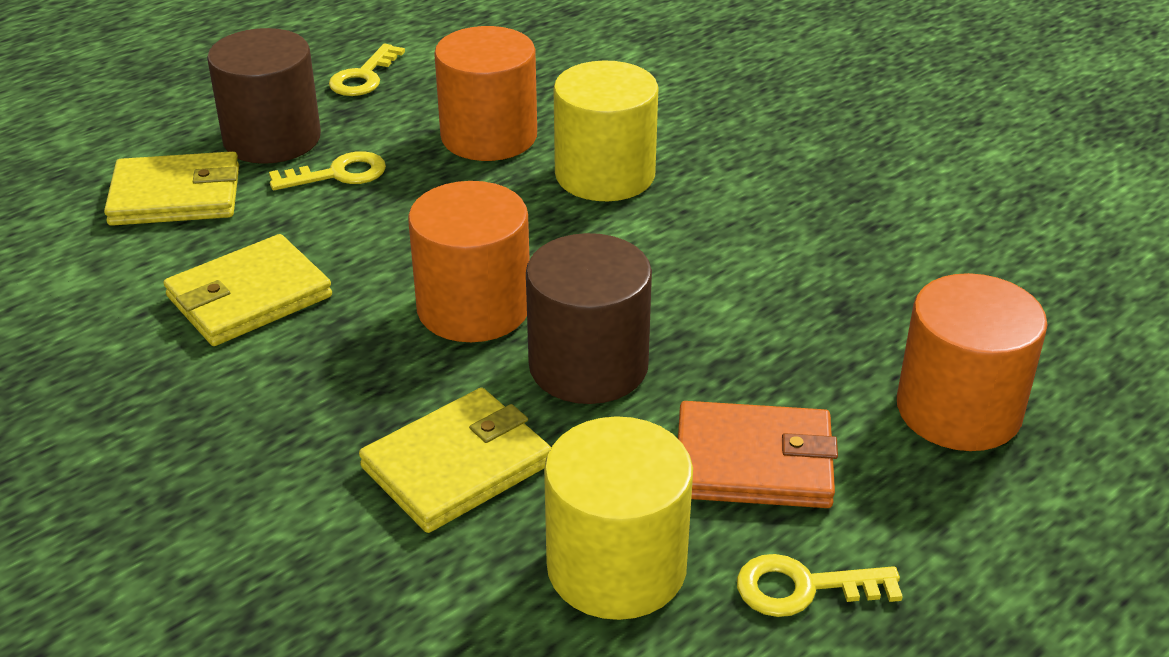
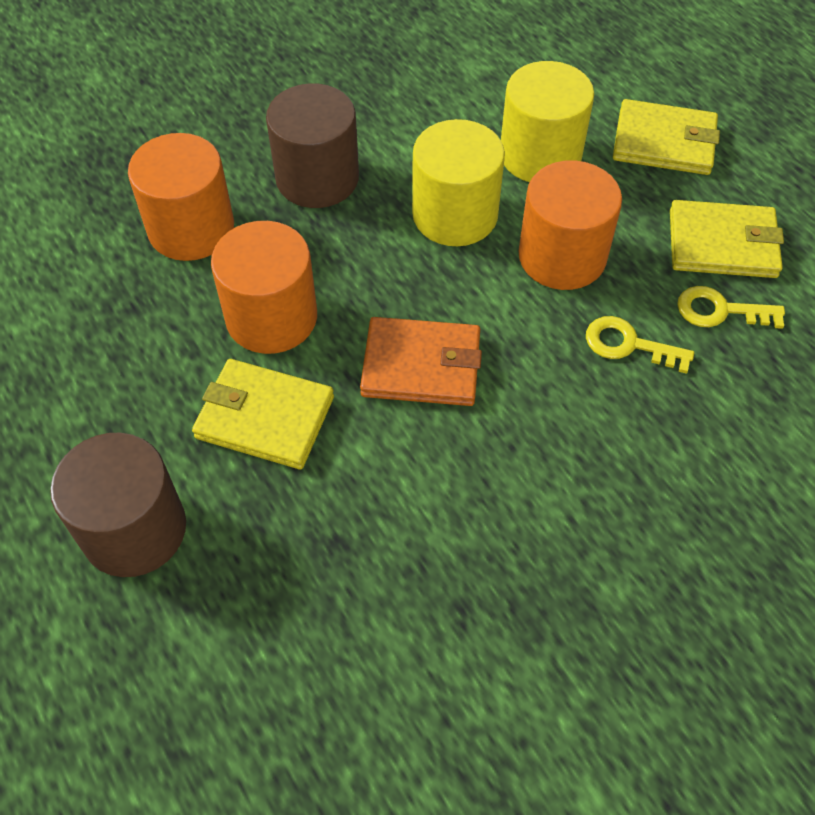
yellow key: 3 -> 2

